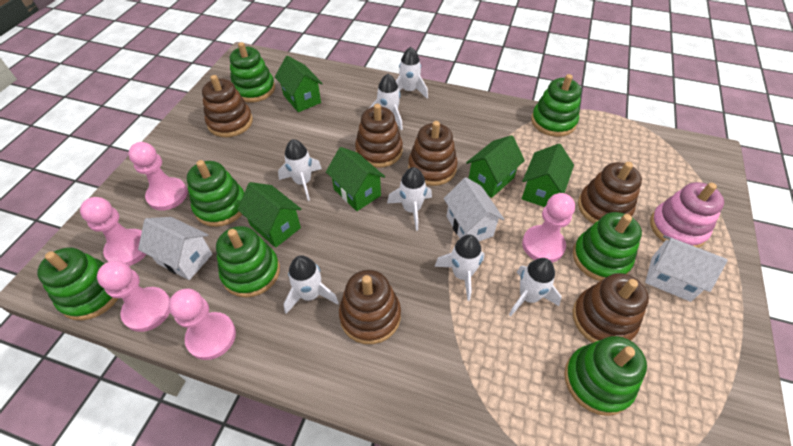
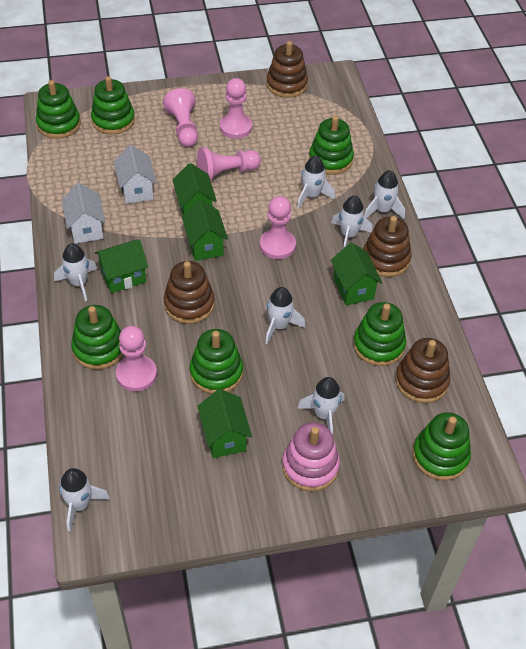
brown stacking toy: 6 -> 4
white house: 3 -> 2

